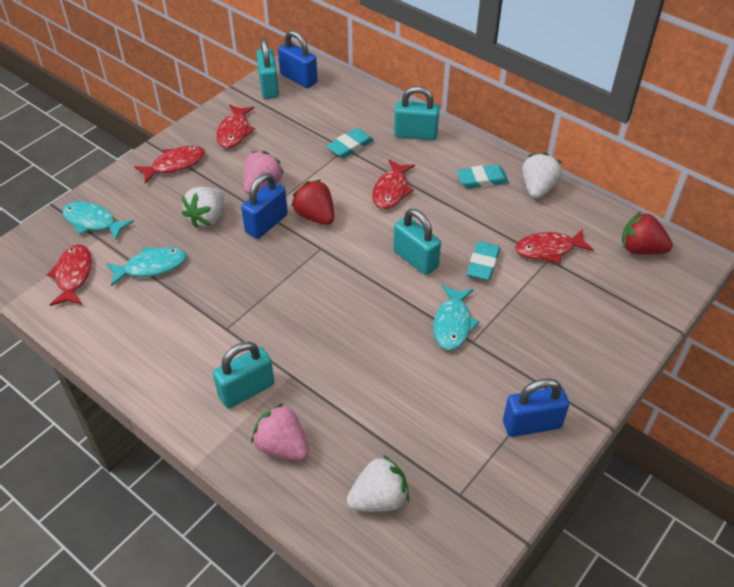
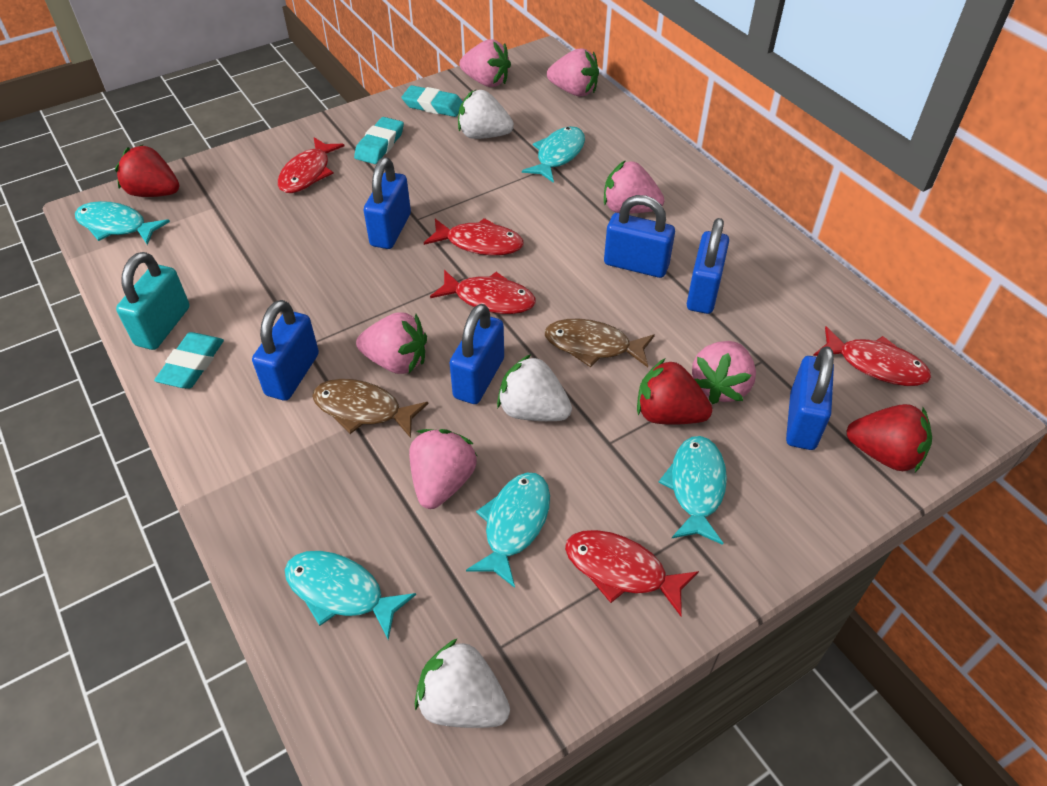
blue padlock: 3 -> 6
brown fish: 0 -> 2
pink strawberry: 2 -> 6
red strawberry: 2 -> 3
turquoise fish: 3 -> 5
turquoise padlock: 4 -> 1

